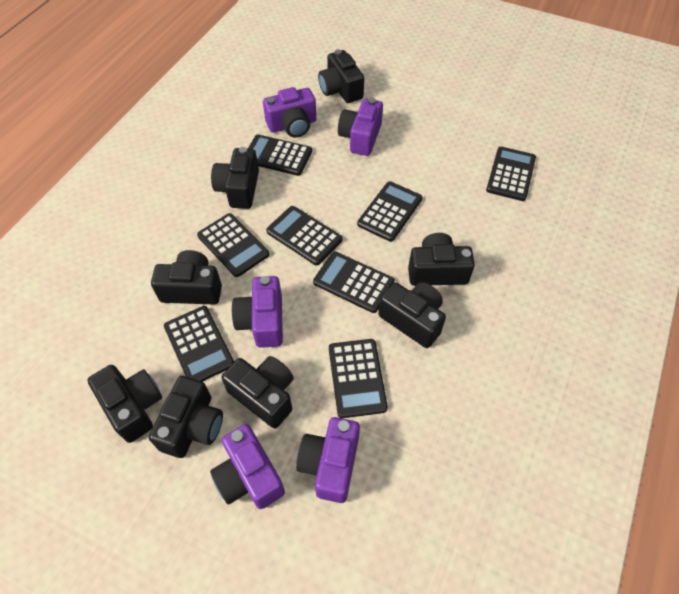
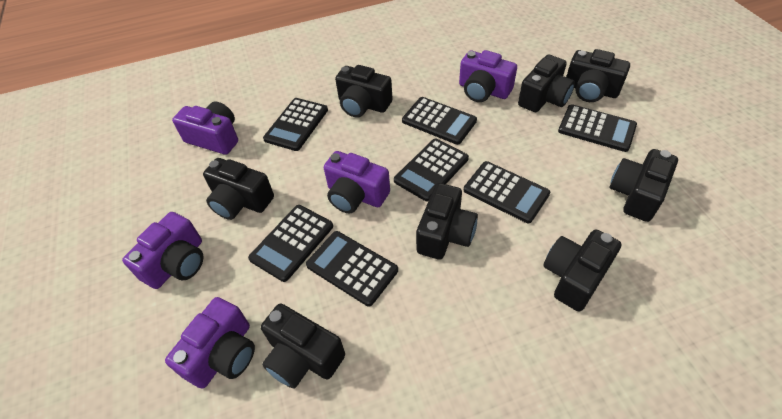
black calculator: 8 -> 7

